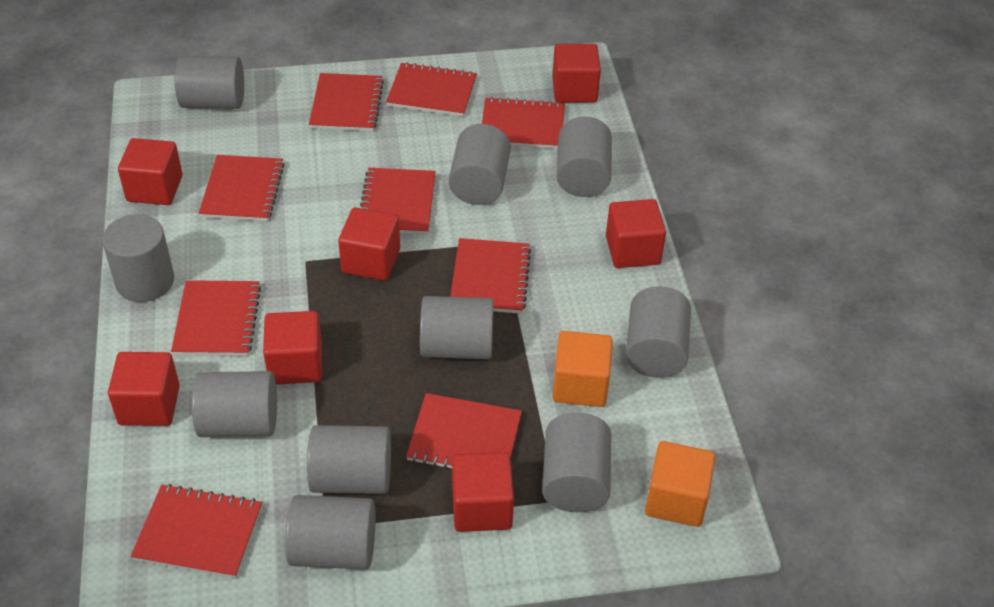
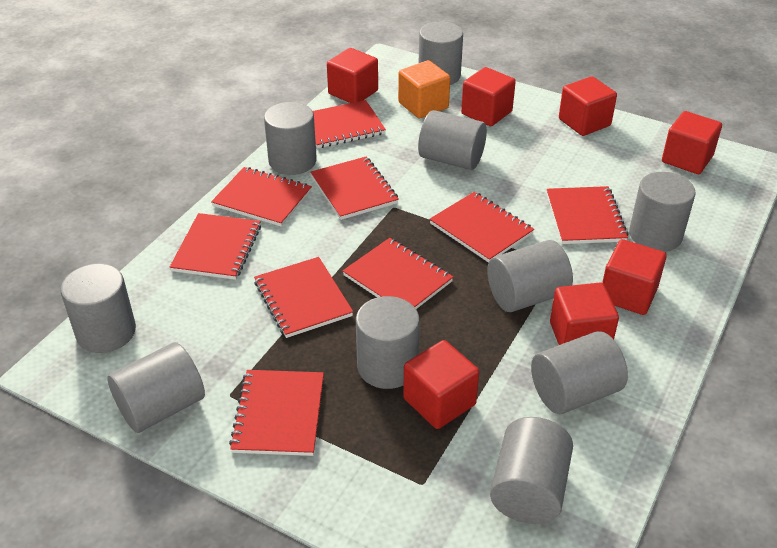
orange cube: 2 -> 1

